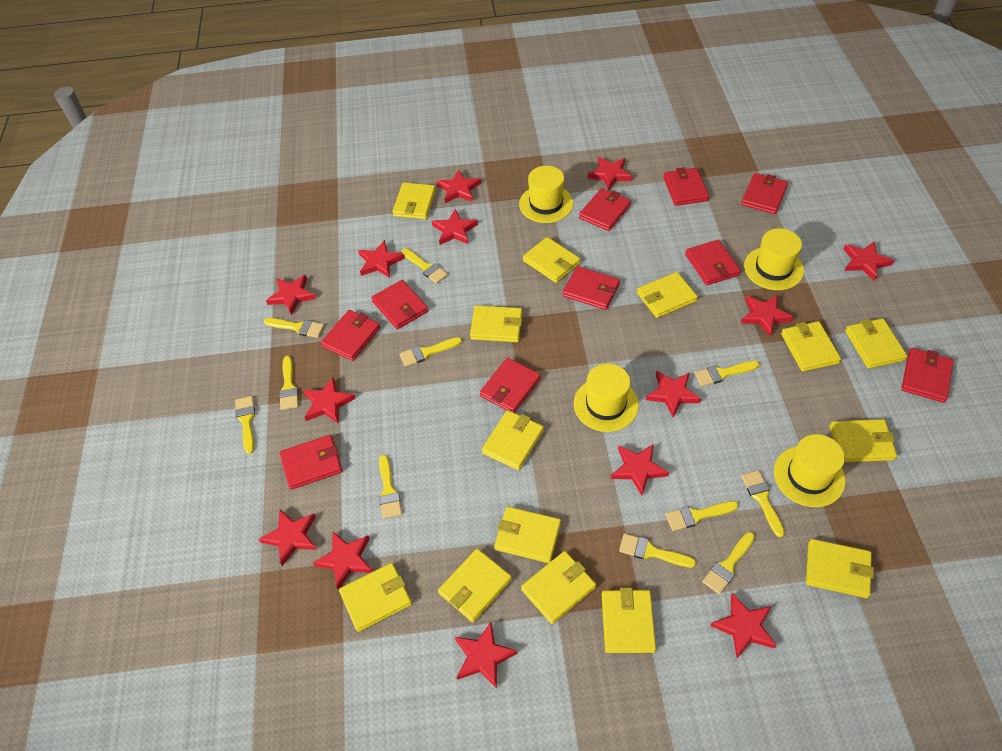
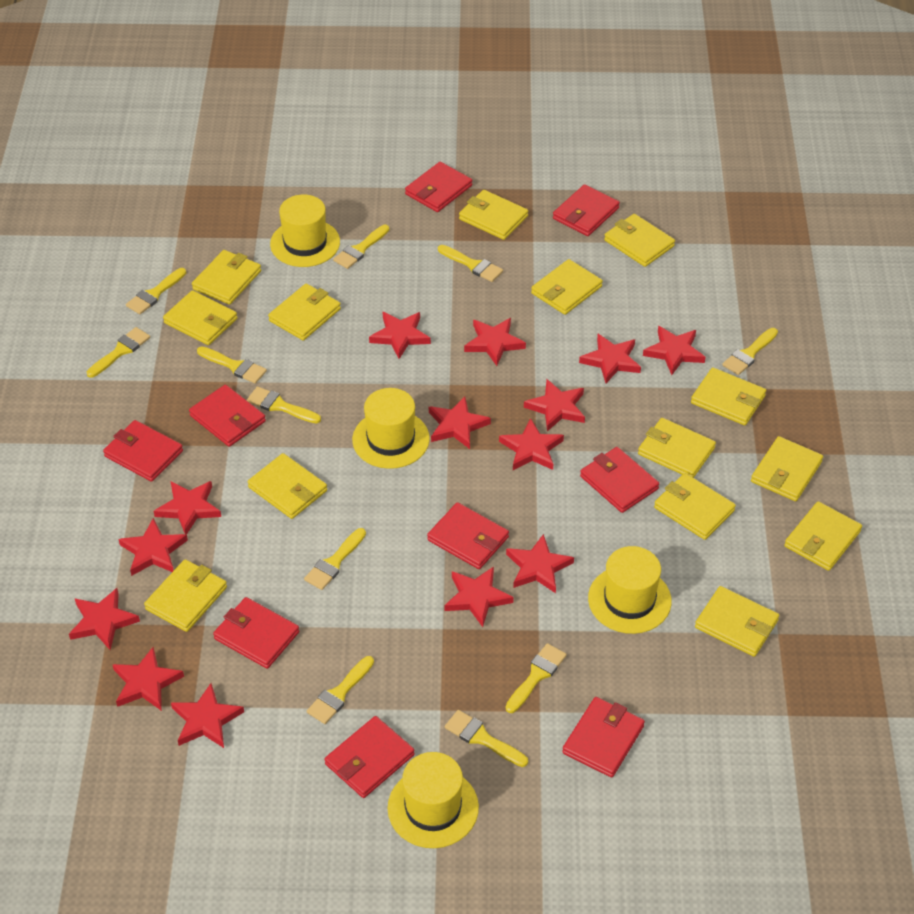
red wallet: 10 -> 9

